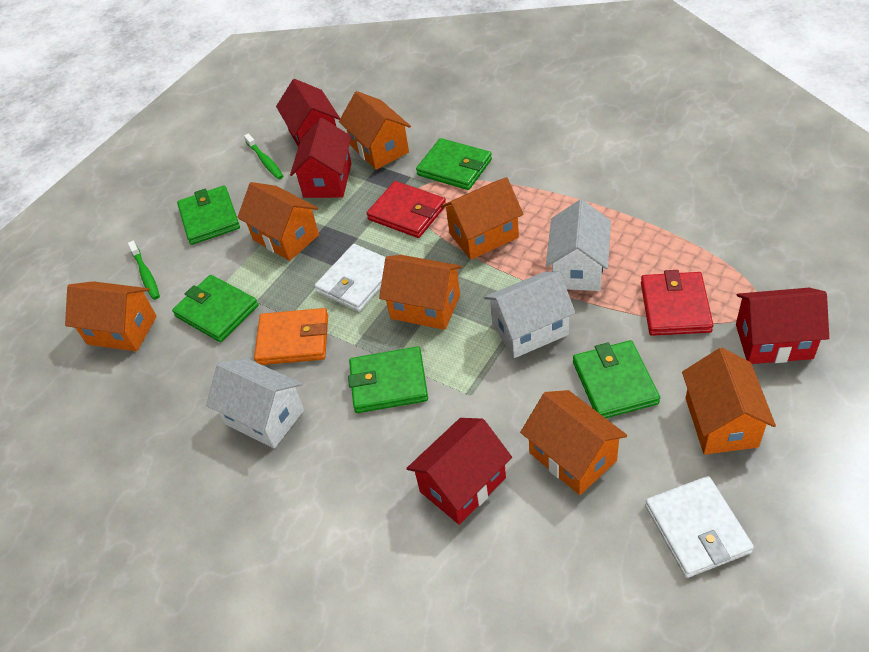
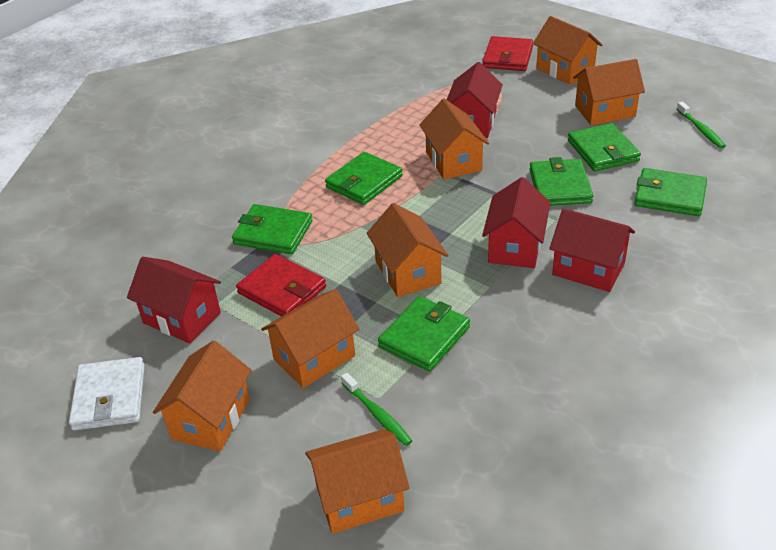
green wallet: 5 -> 6
orange wallet: 1 -> 0
white house: 3 -> 0
white wallet: 2 -> 1

